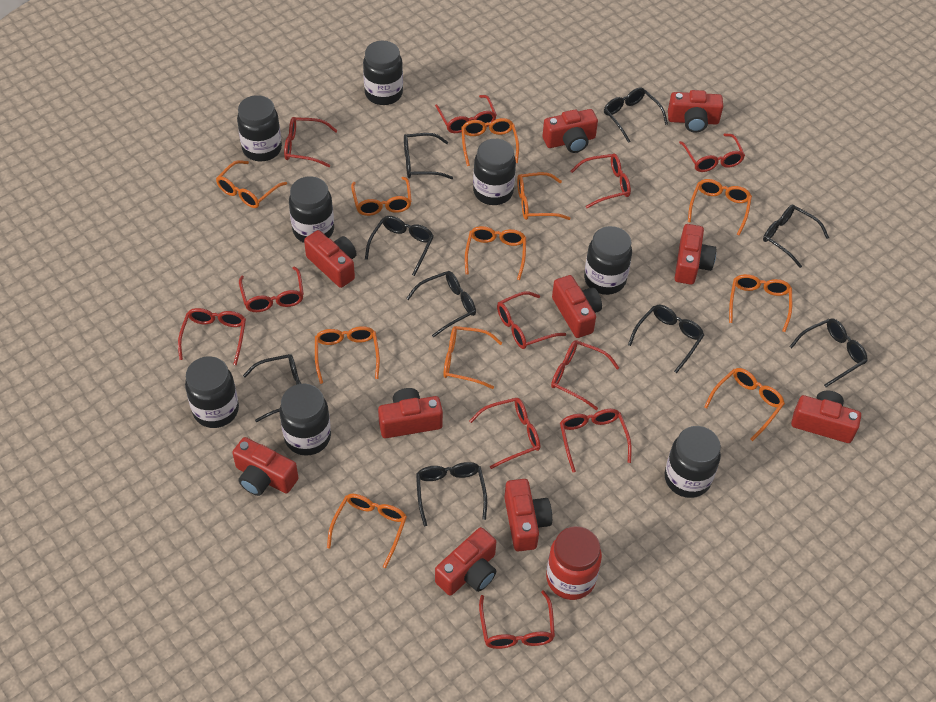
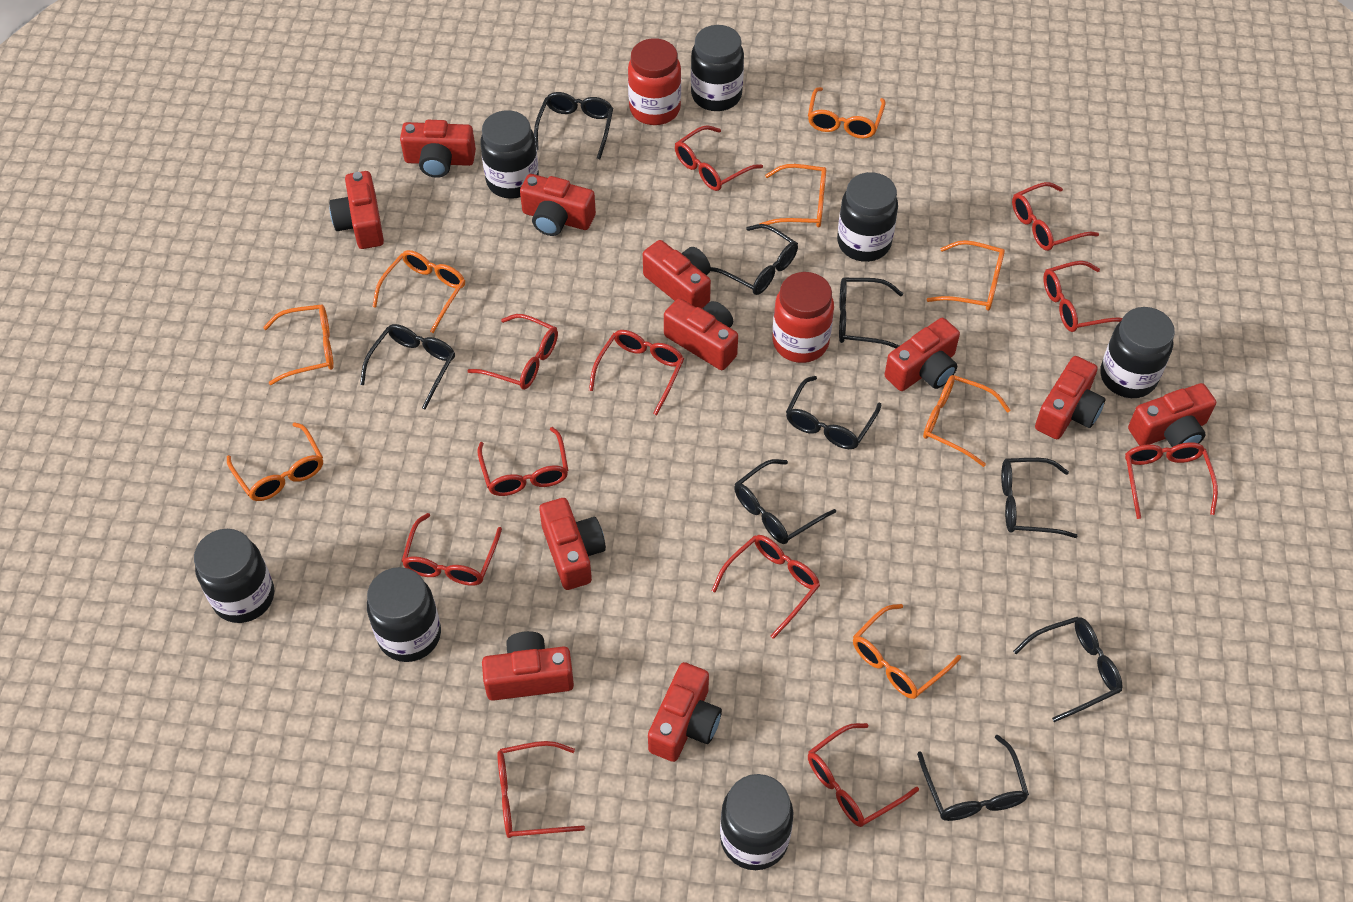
black jar: 8 -> 7
orange glasses: 11 -> 8
red camera: 10 -> 11
red jar: 1 -> 2

